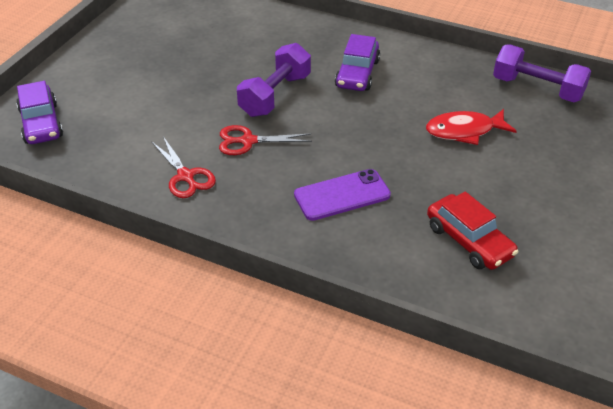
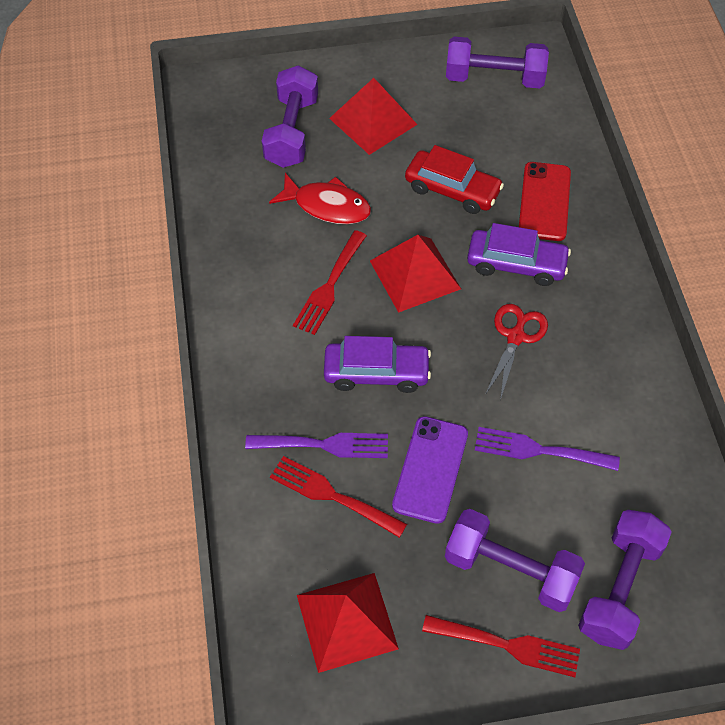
purple dumbbell: 2 -> 4
purple fork: 0 -> 2
red fork: 0 -> 3
red phone: 0 -> 1
red pyramid: 0 -> 3
red scissors: 2 -> 1

